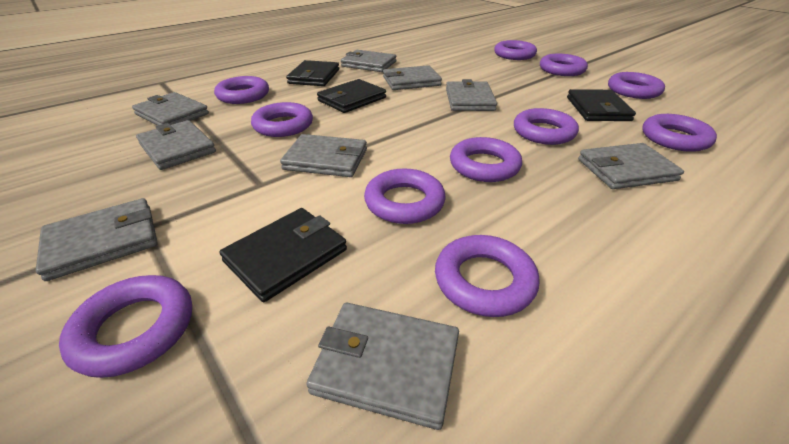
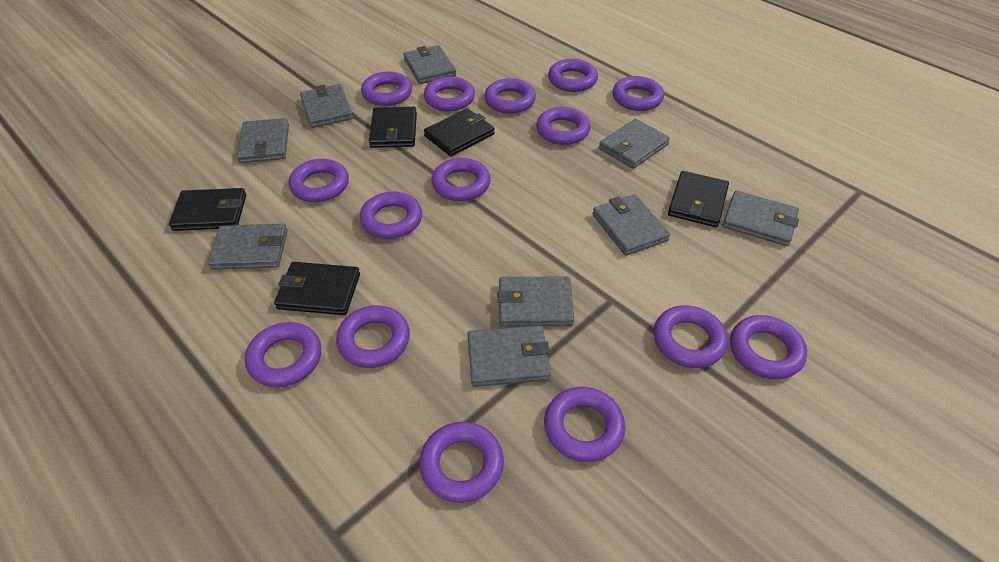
black wallet: 4 -> 5
purple ring: 11 -> 15

